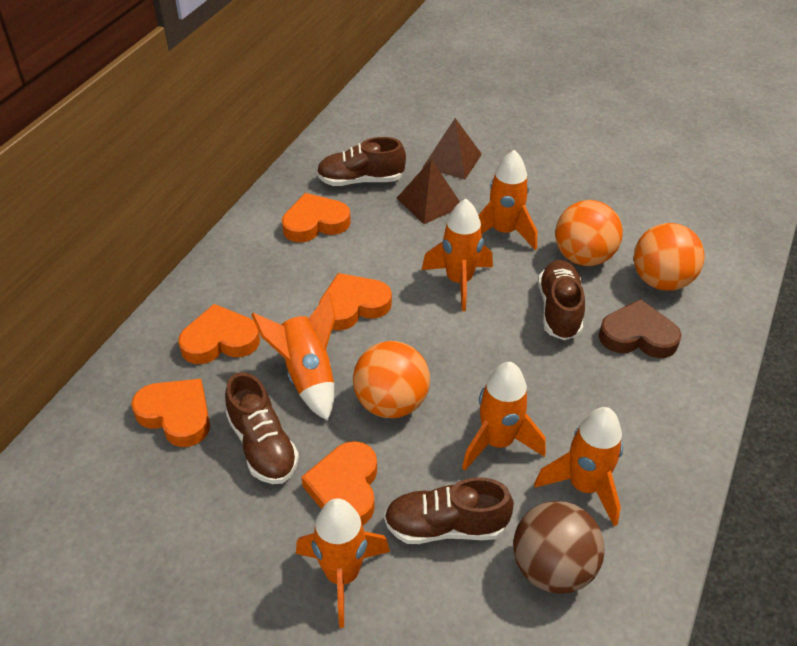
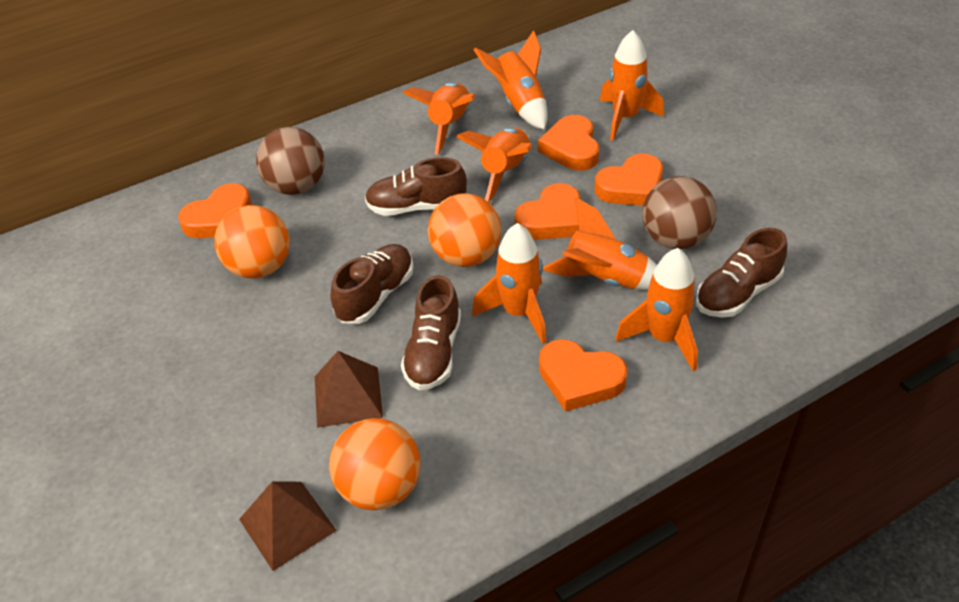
brown ball: 1 -> 2
brown heart: 1 -> 0
orange rocket: 6 -> 7

